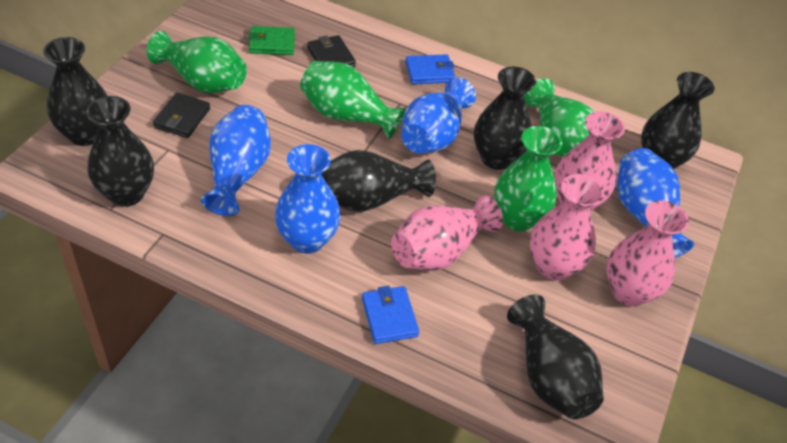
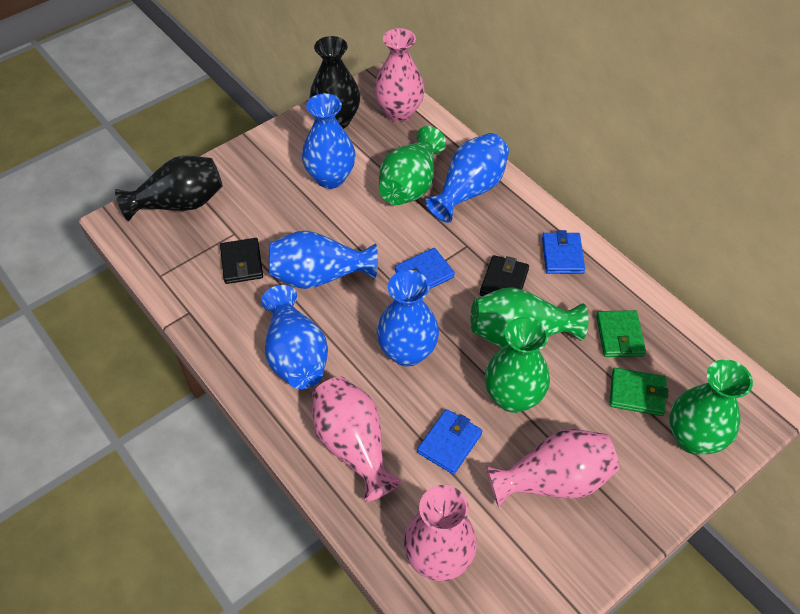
black vase: 6 -> 2
blue vase: 4 -> 5
blue wallet: 2 -> 3
green wallet: 1 -> 2

